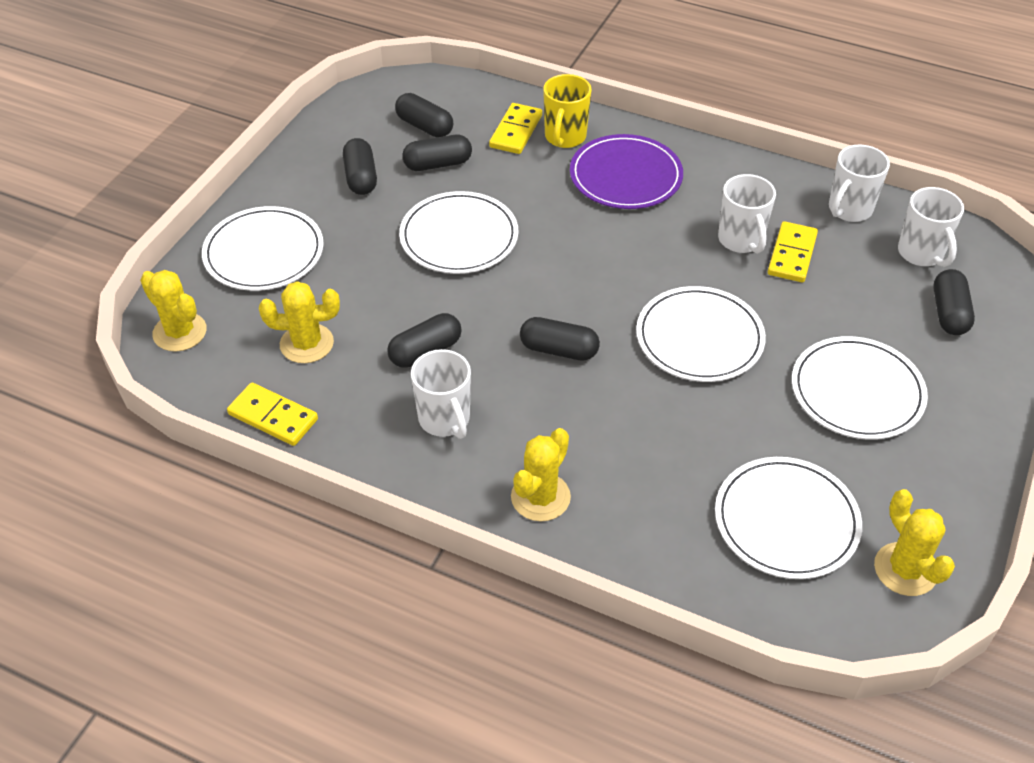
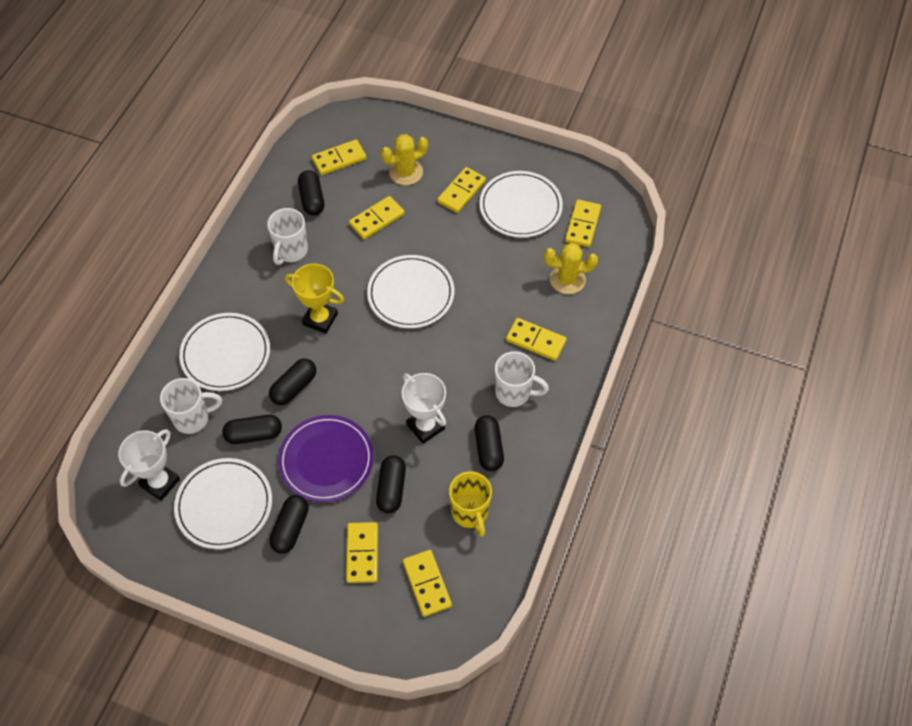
white mug: 4 -> 3
white plate: 5 -> 4
white trophy: 0 -> 2
yellow cactus: 4 -> 2
yellow domino: 3 -> 7
yellow trophy: 0 -> 1

